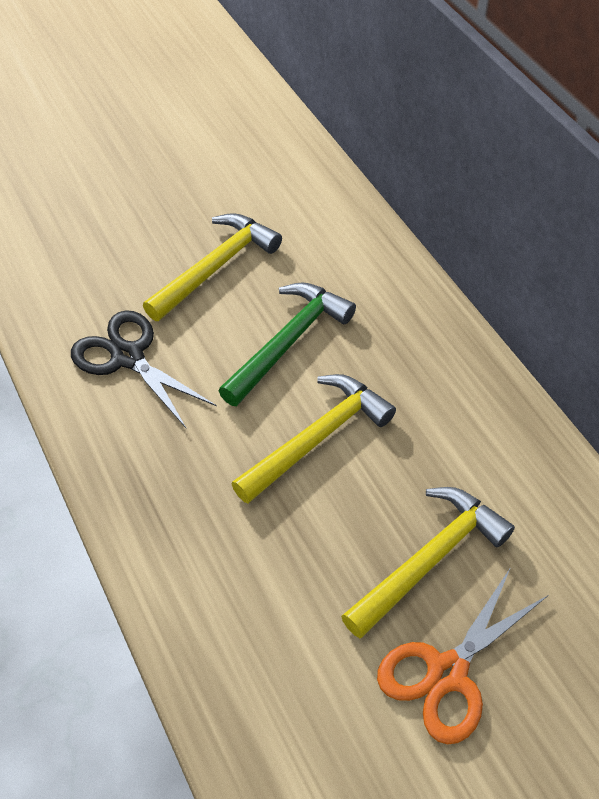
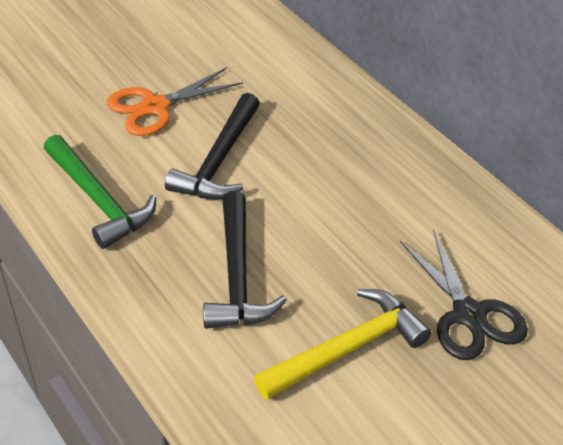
black hammer: 0 -> 2
yellow hammer: 3 -> 1

